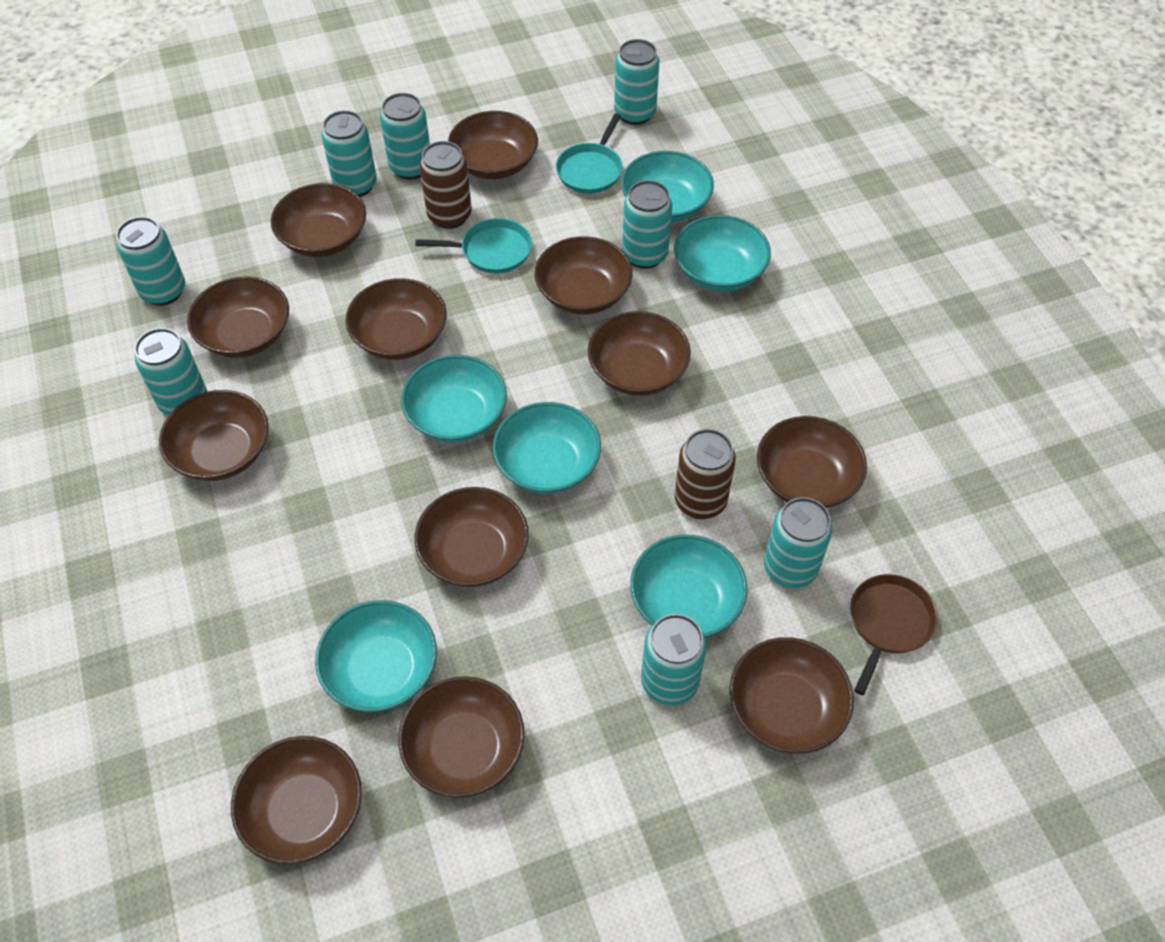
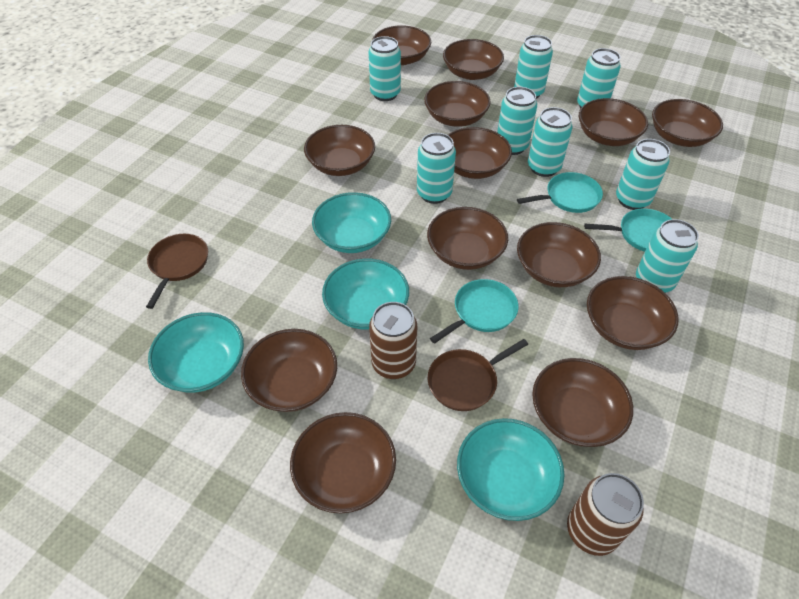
brown bowl: 12 -> 13
brown pan: 1 -> 2
turquoise bowl: 6 -> 4
turquoise pan: 2 -> 3

